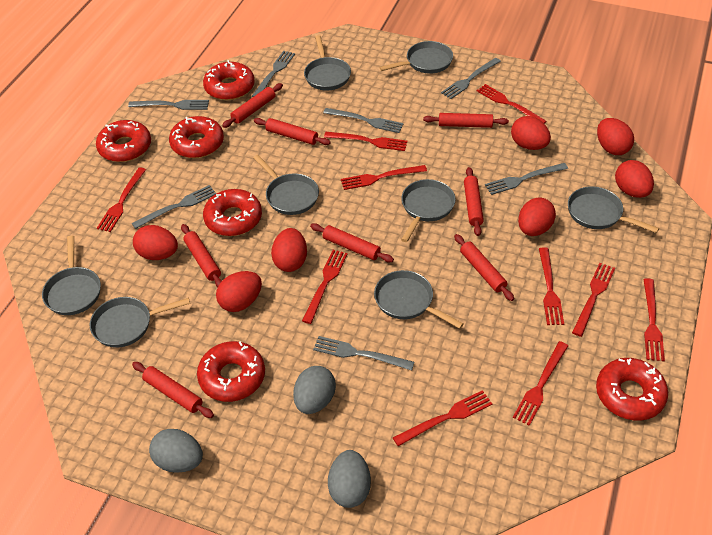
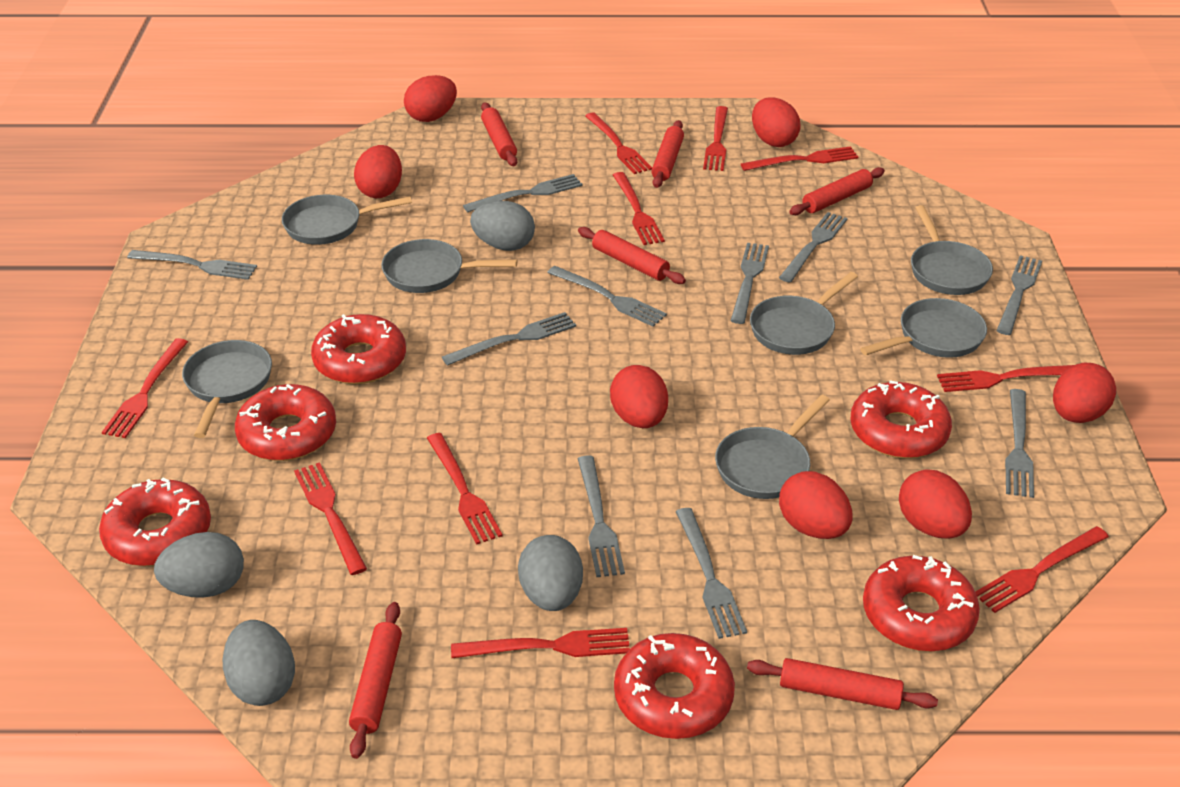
grey egg: 3 -> 4
grey fork: 7 -> 10
grey pan: 8 -> 7
red rolling pin: 8 -> 6

